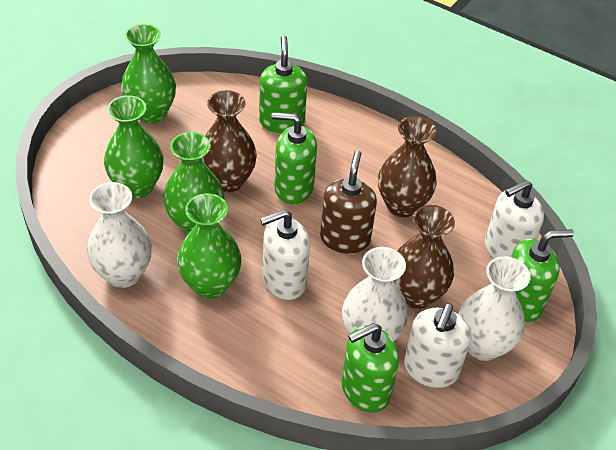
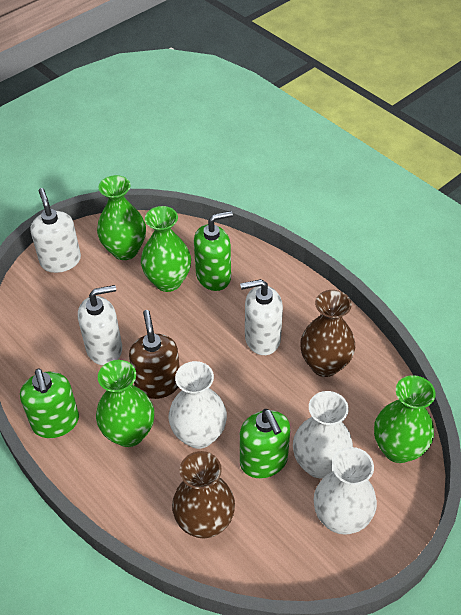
brown vase: 3 -> 2
green soap dispenser: 4 -> 3

